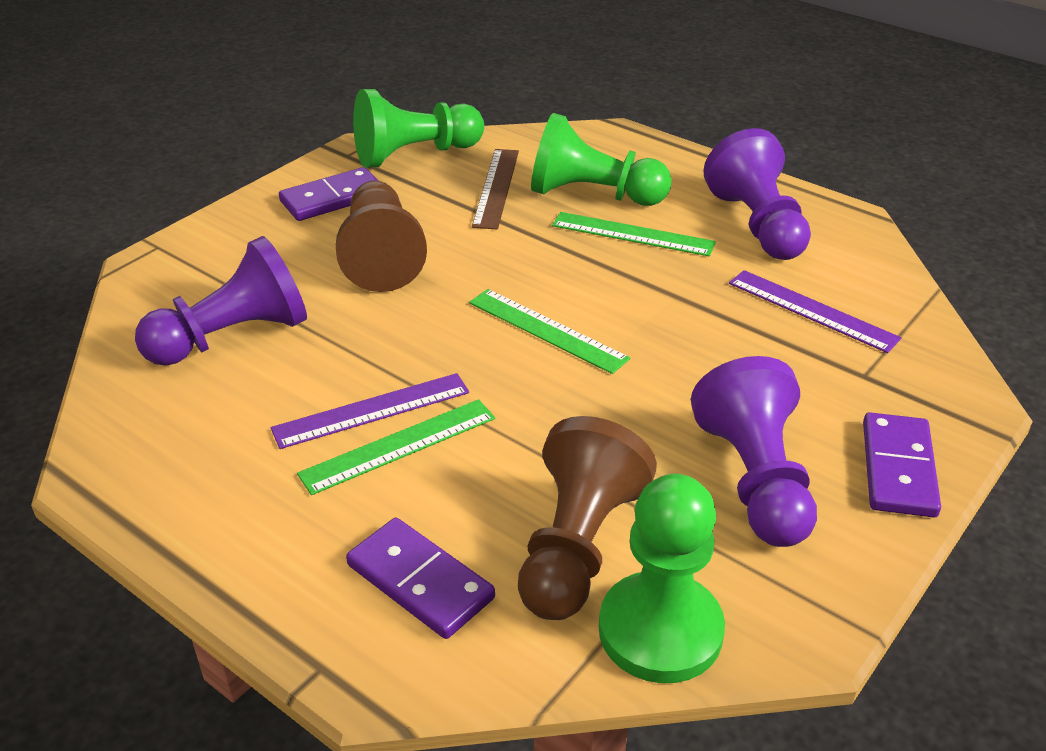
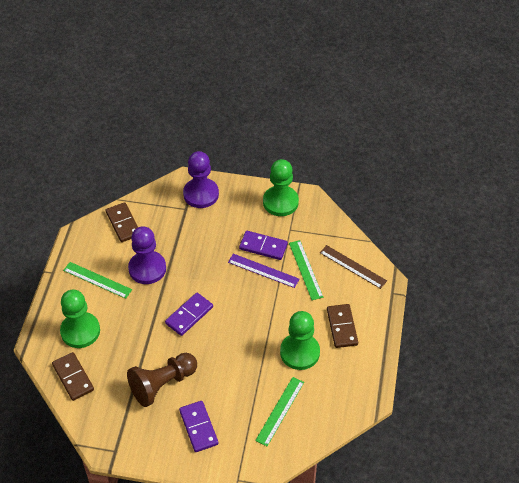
brown domino: 0 -> 3
brown pawn: 2 -> 1
purple pawn: 3 -> 2
purple ruler: 2 -> 1

